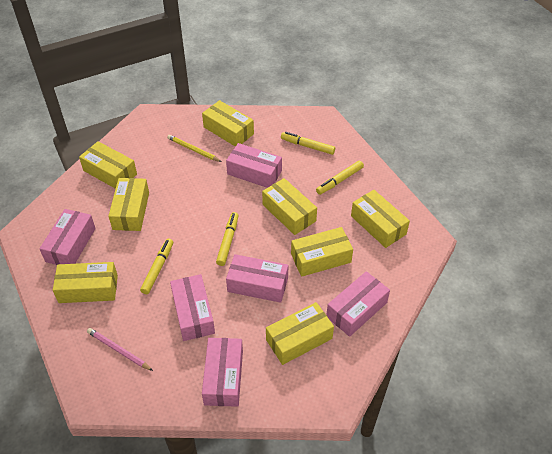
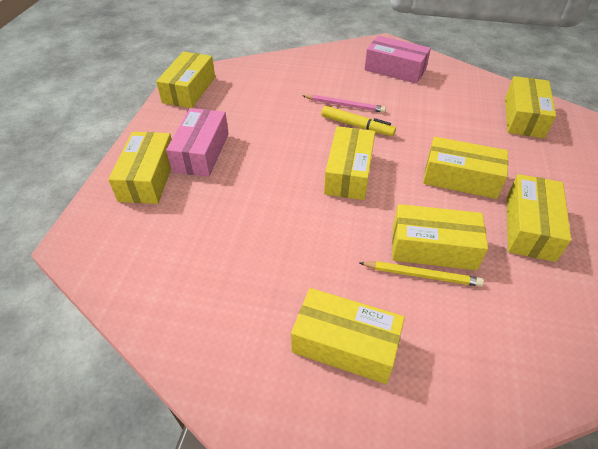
pink box: 6 -> 2
yellow marker: 4 -> 1

